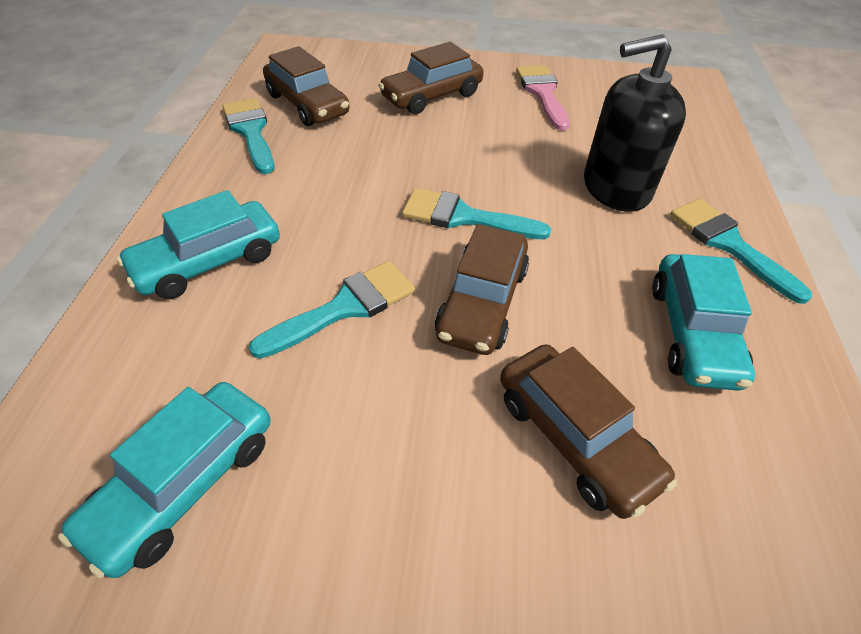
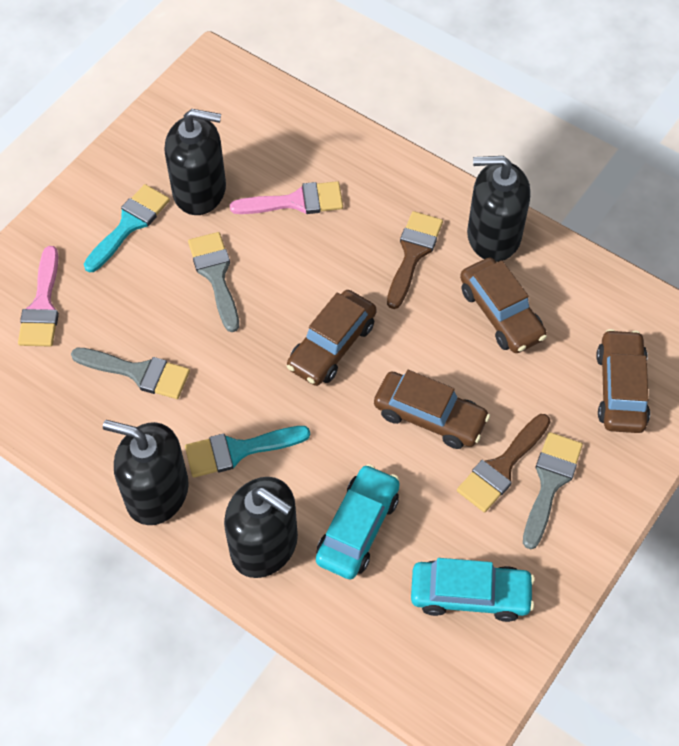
black soap dispenser: 1 -> 4
brown brush: 0 -> 2
grey brush: 0 -> 3
pink brush: 1 -> 2
turquoise brush: 4 -> 2
turquoise car: 3 -> 2

